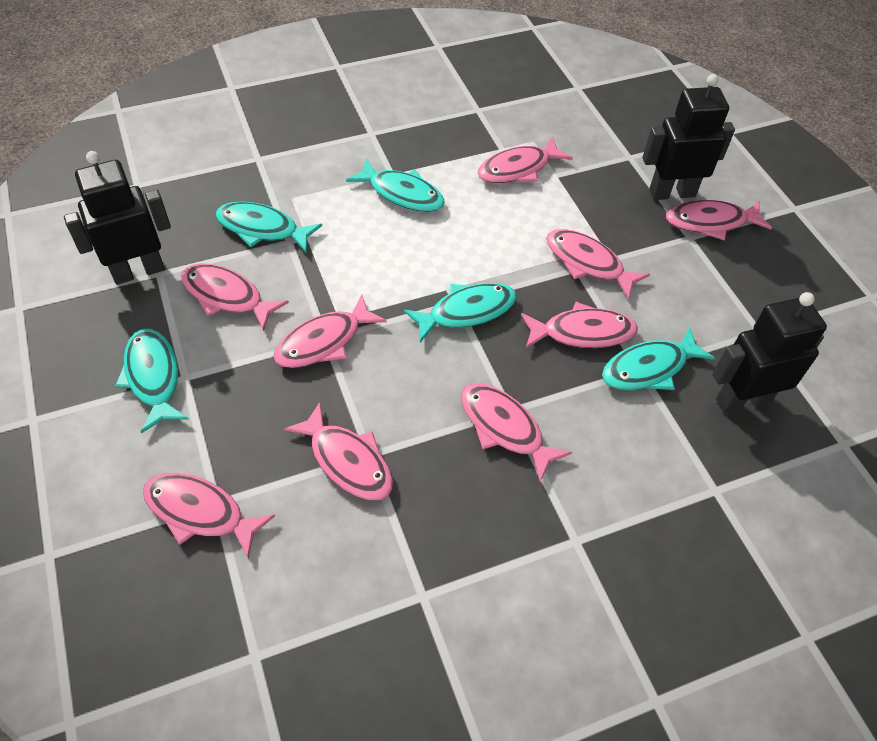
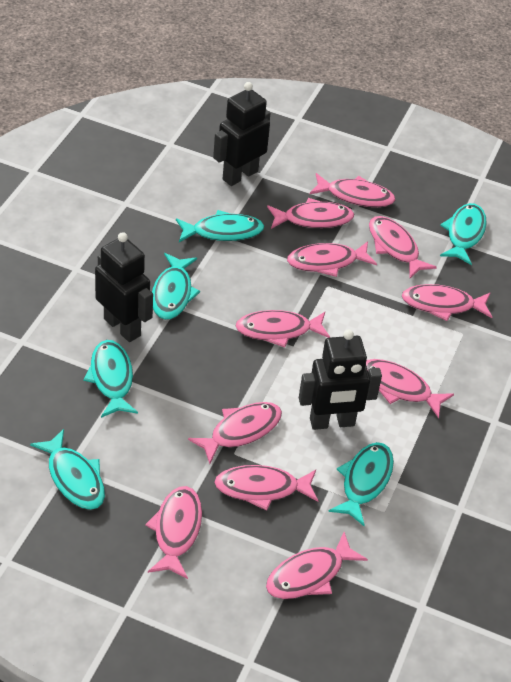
pink fish: 9 -> 11
turquoise fish: 5 -> 6

